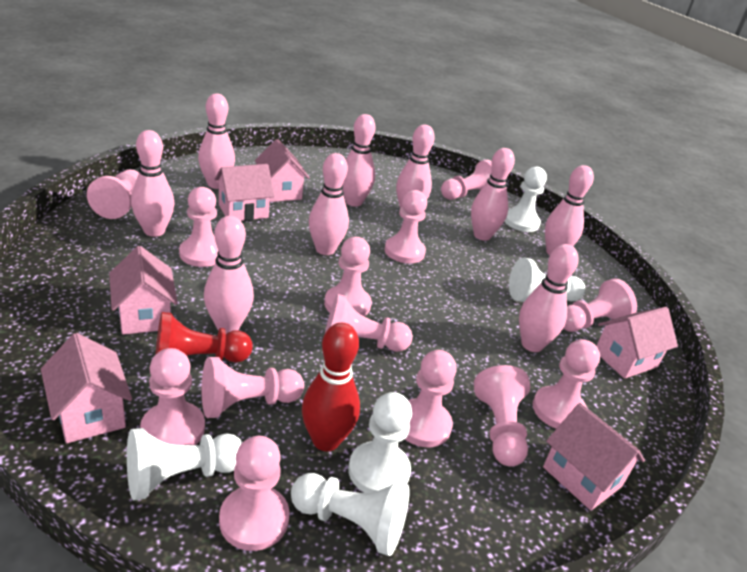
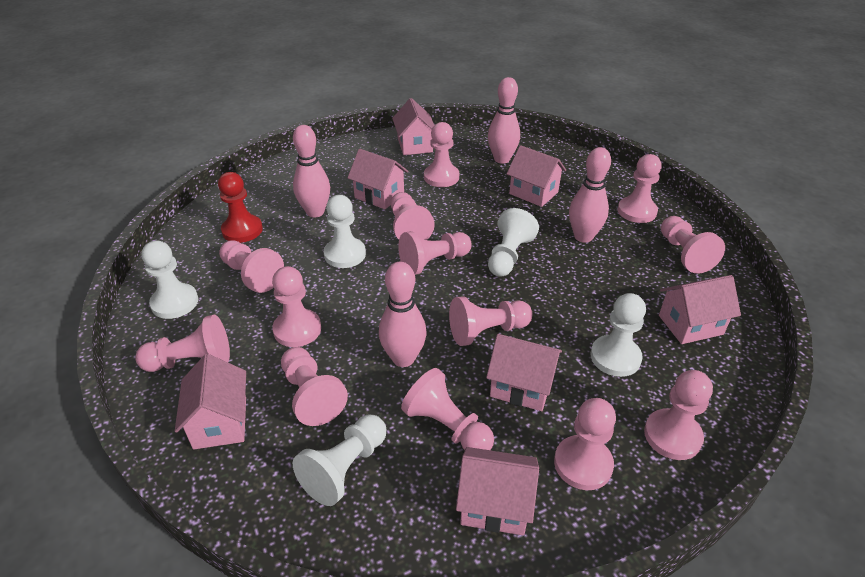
pink bowling pin: 9 -> 4
pink house: 6 -> 7
red bowling pin: 1 -> 0

